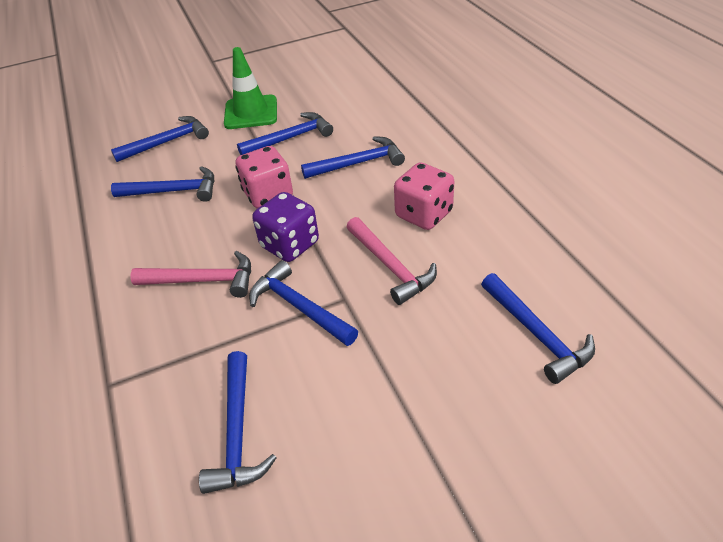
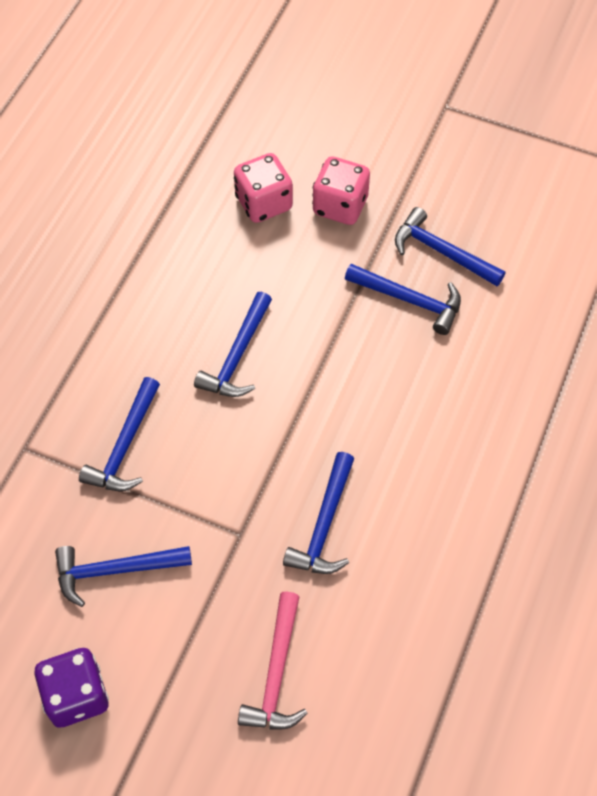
blue hammer: 7 -> 6
green traffic cone: 1 -> 0
pink hammer: 2 -> 1

